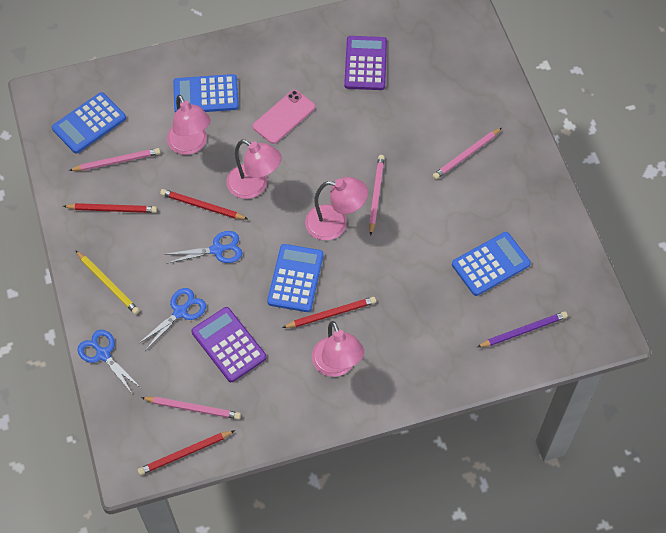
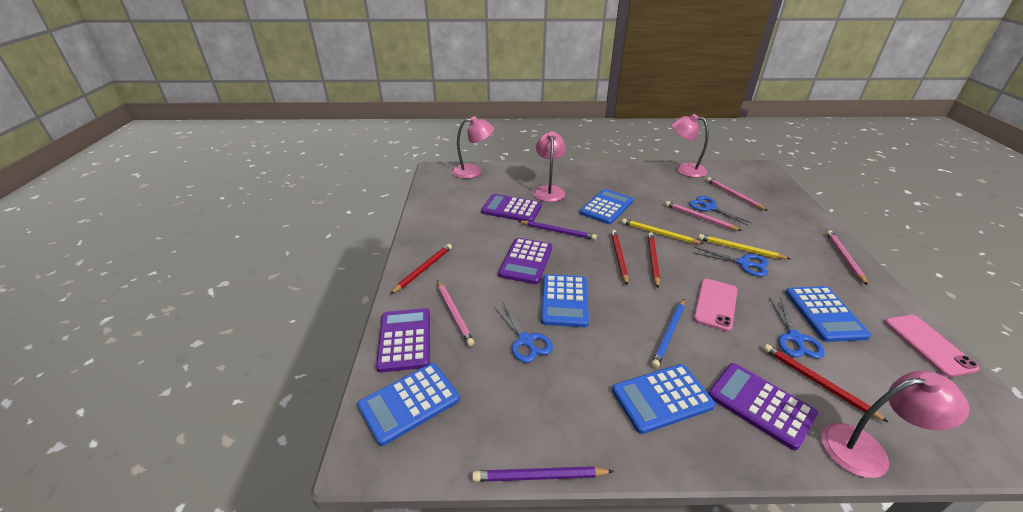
blue calculator: 4 -> 5
blue pencil: 0 -> 1
blue scissors: 3 -> 4
pink phone: 1 -> 2
purple calculator: 2 -> 4
purple pencil: 1 -> 2
yellow pencil: 1 -> 2

